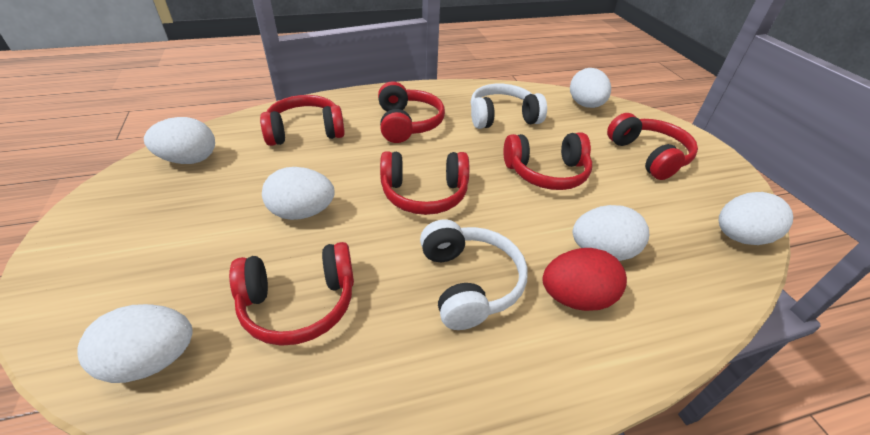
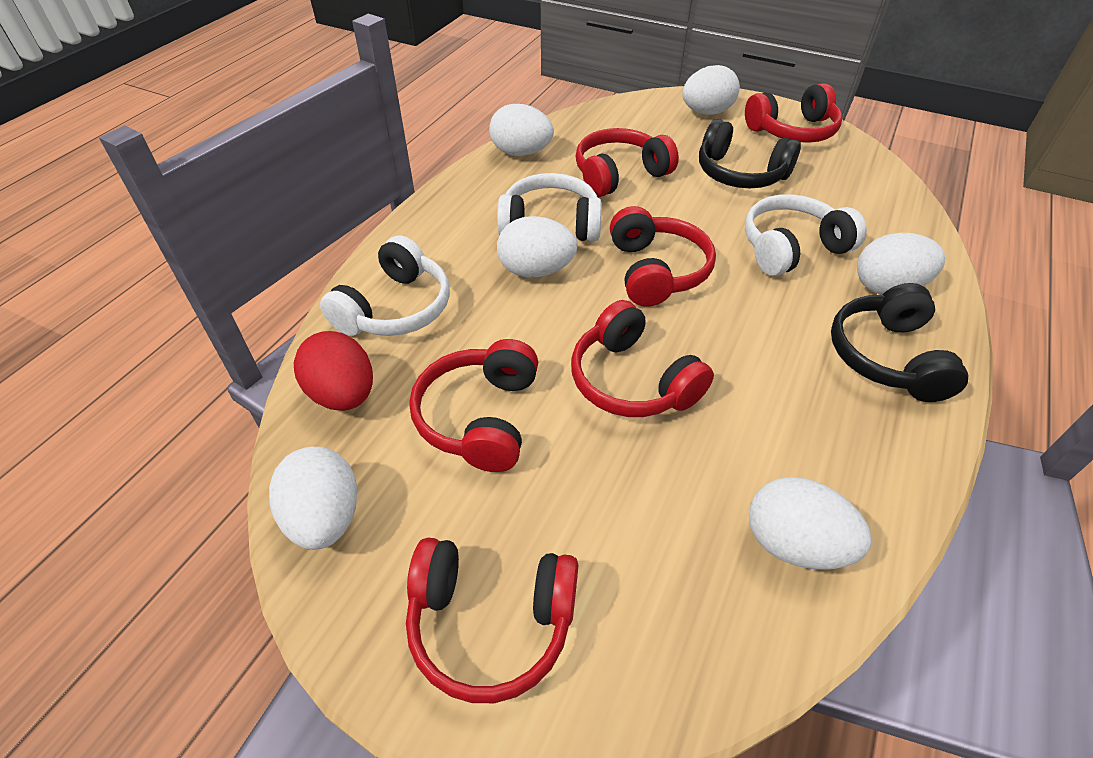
black headphones: 0 -> 2
white headphones: 2 -> 3

